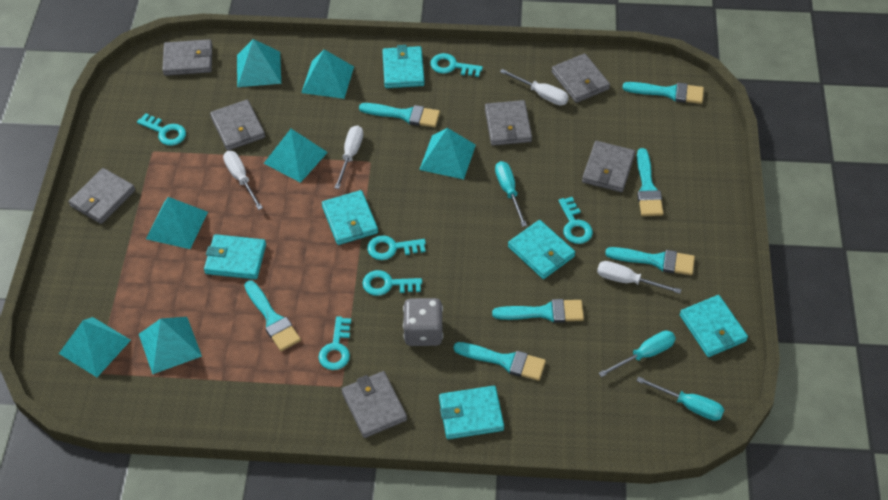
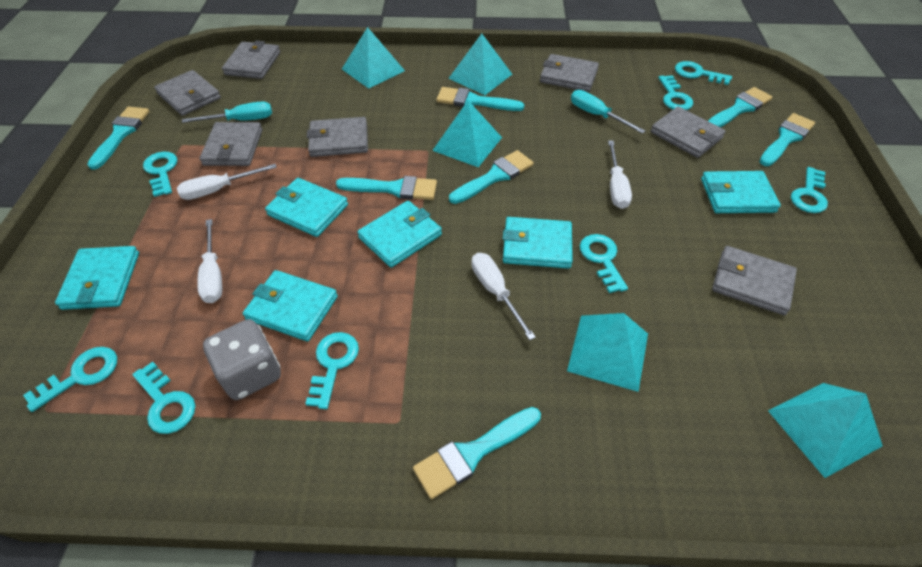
turquoise key: 6 -> 8
turquoise pyramid: 7 -> 5
turquoise screwdriver: 3 -> 2

